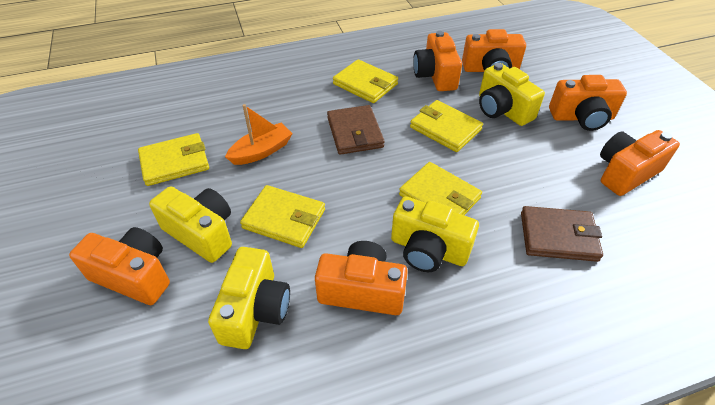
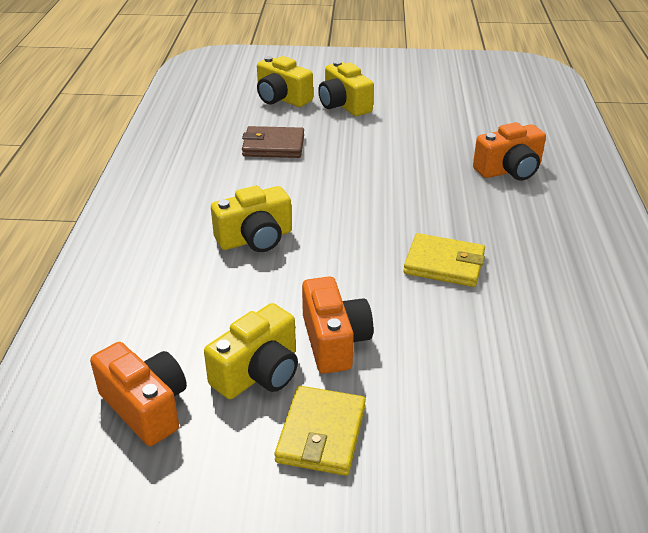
brown wallet: 2 -> 1
orange boat: 1 -> 0
orange camera: 6 -> 3
yellow wallet: 5 -> 2

